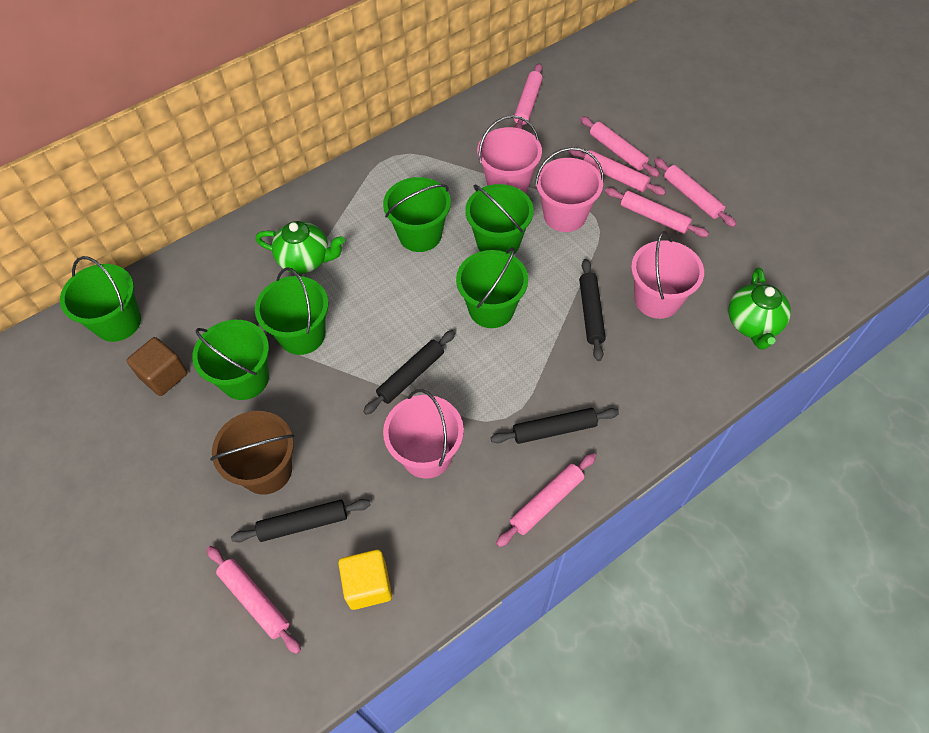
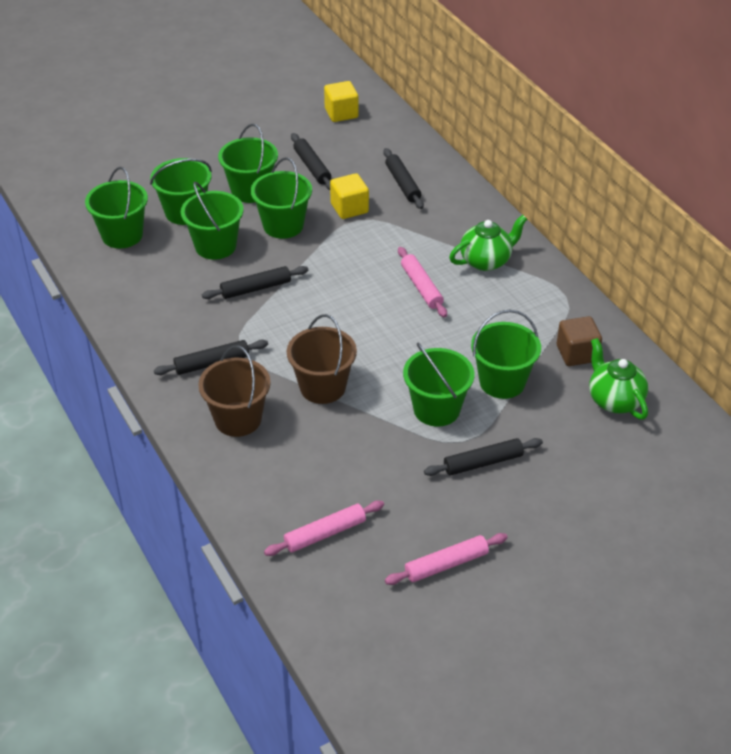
black rolling pin: 4 -> 5
brown bucket: 1 -> 2
green bucket: 6 -> 7
pink bucket: 4 -> 0
pink rolling pin: 7 -> 3
yellow cube: 1 -> 2

